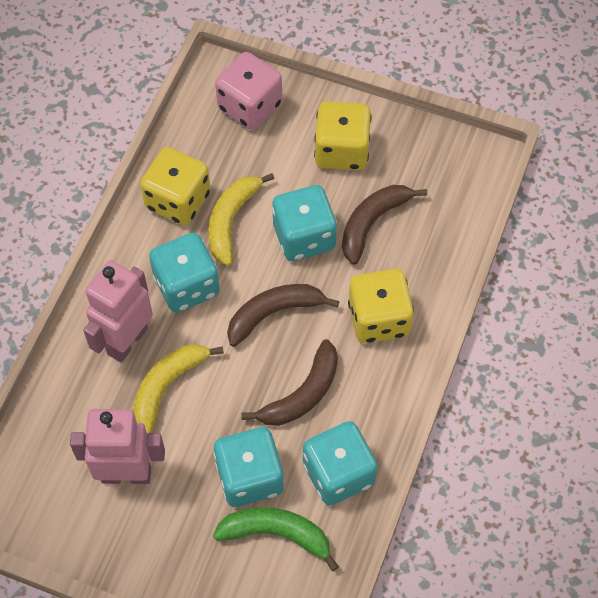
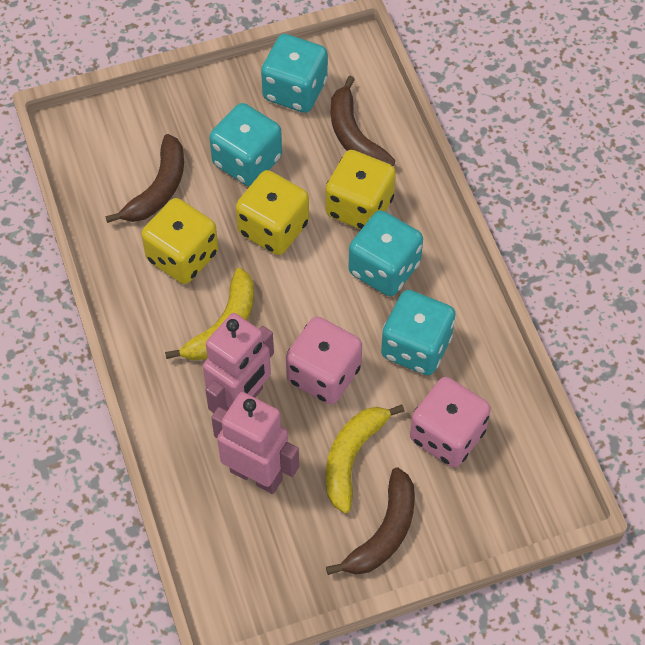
green banana: 1 -> 0
pink dice: 1 -> 2

